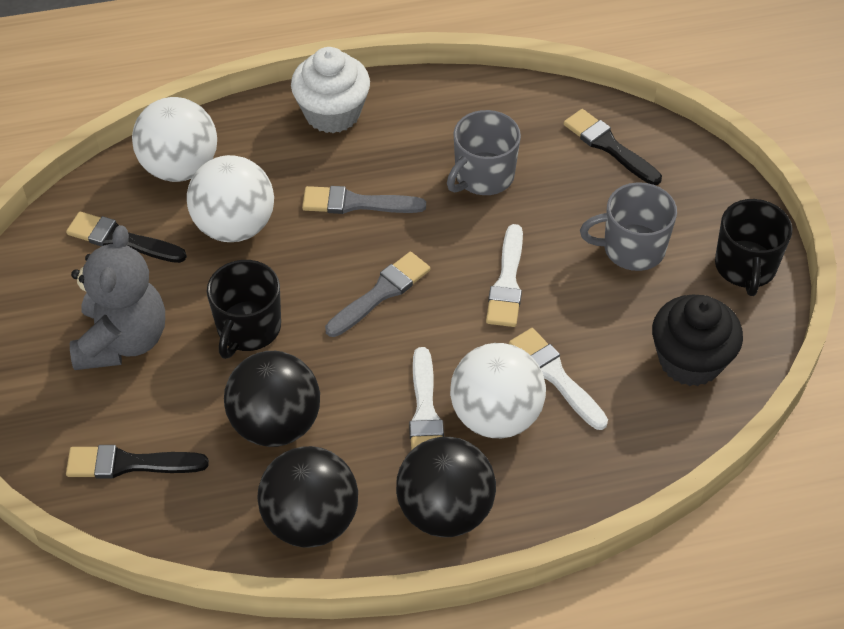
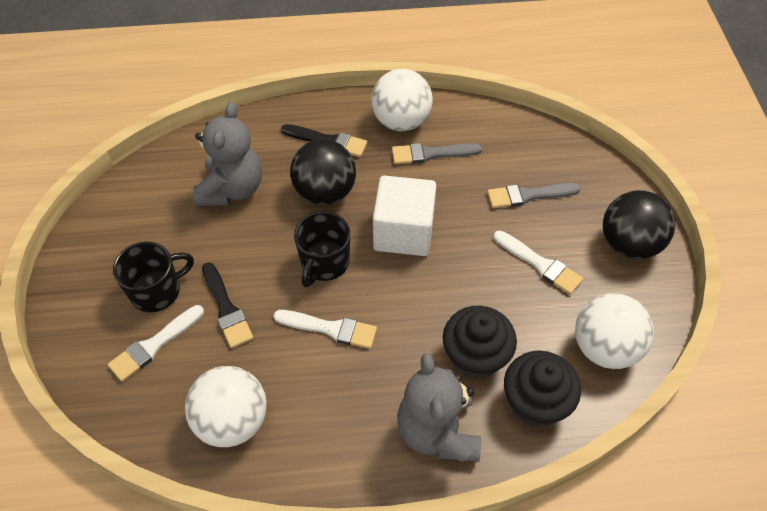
black ball: 3 -> 2
black brush: 3 -> 2
black cupcake: 1 -> 2
grey mug: 2 -> 0
grey teddy bear: 1 -> 2
white cube: 0 -> 1
white cupcake: 1 -> 0

